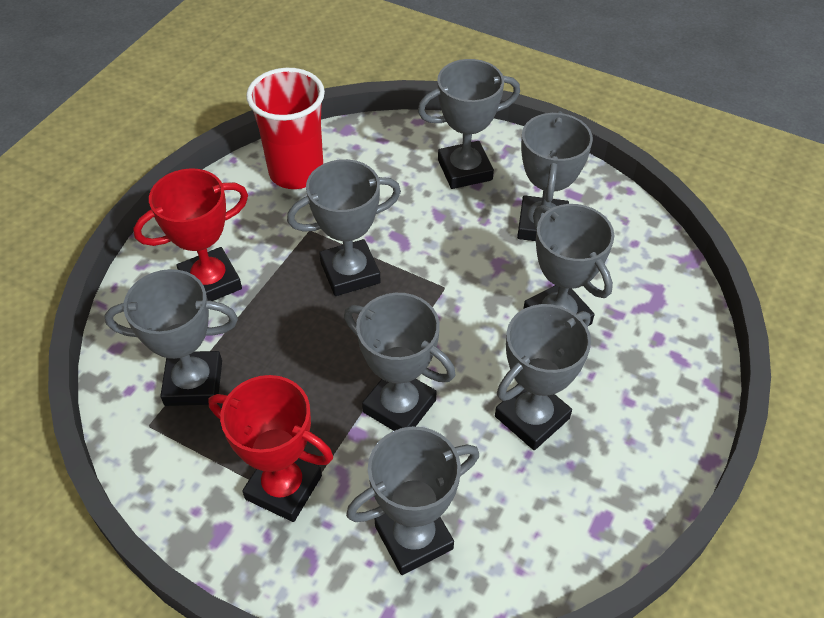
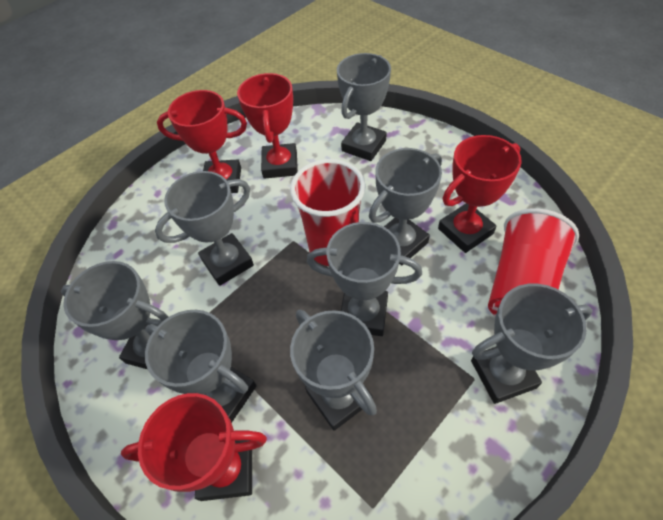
red cup: 1 -> 2
red trophy: 2 -> 4

